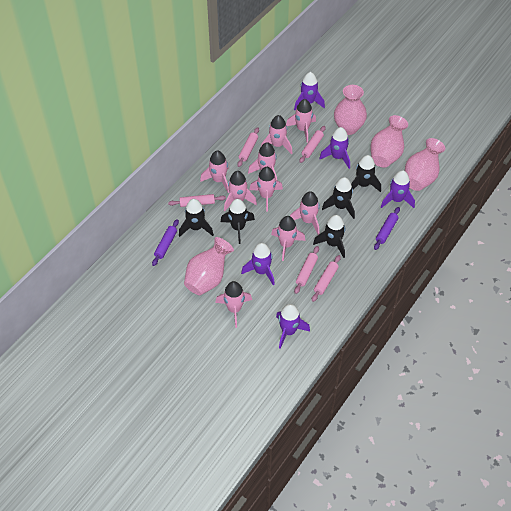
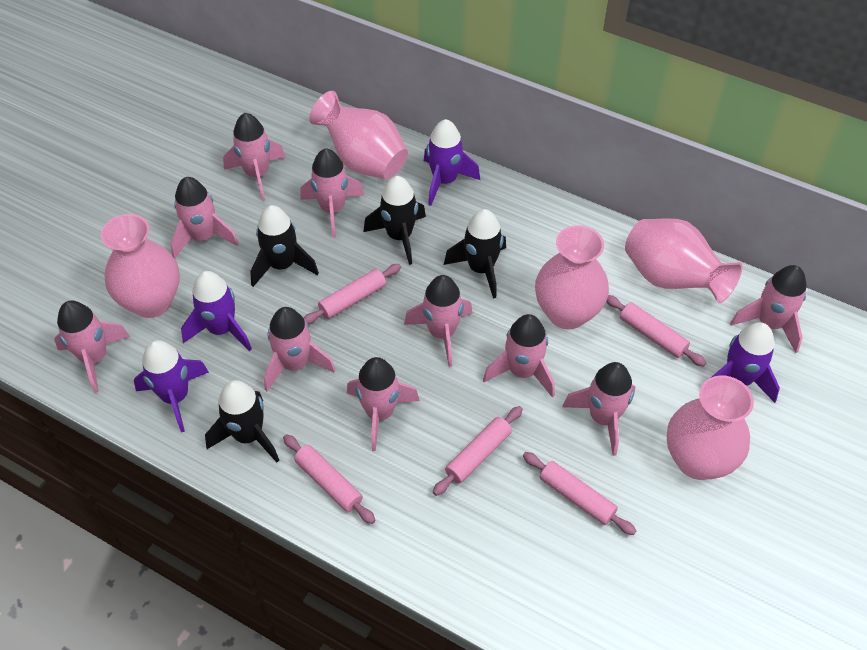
black rocket: 5 -> 4
pink rocket: 9 -> 10
pink vase: 4 -> 5
purple rocket: 5 -> 4
purple rolling pin: 2 -> 0

